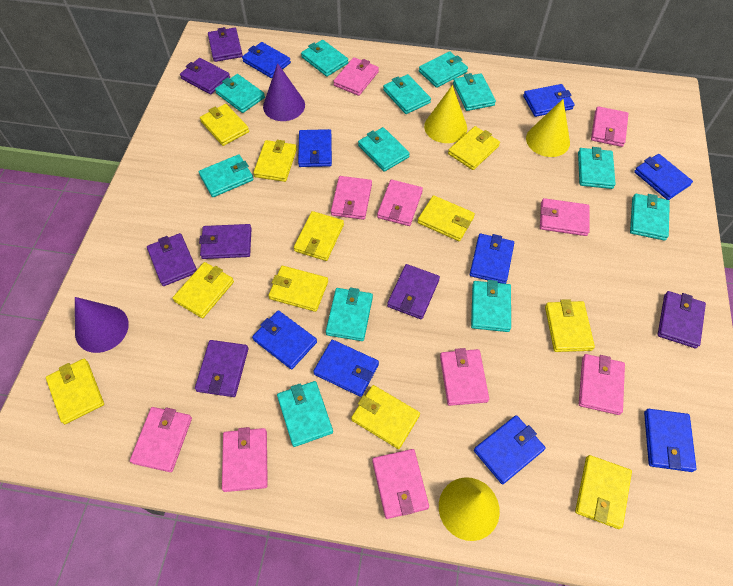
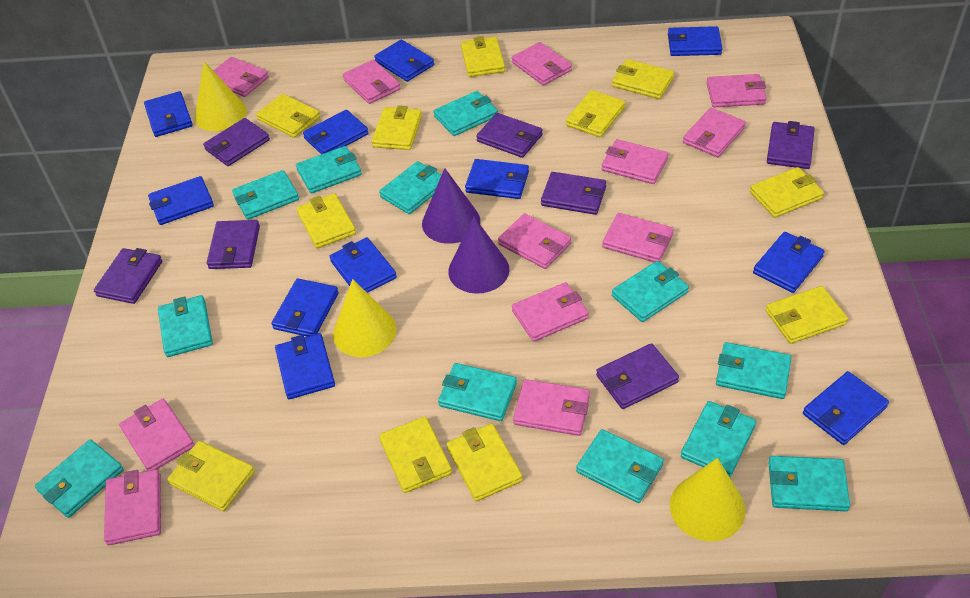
blue wallet: 9 -> 11
pink wallet: 10 -> 12

